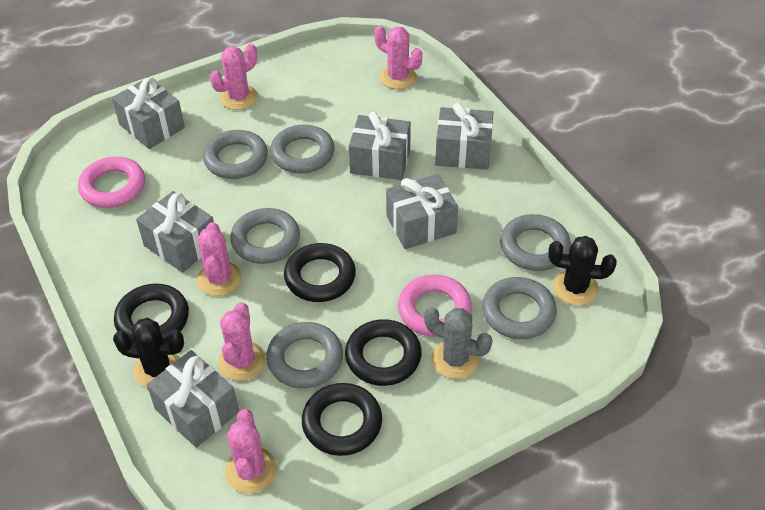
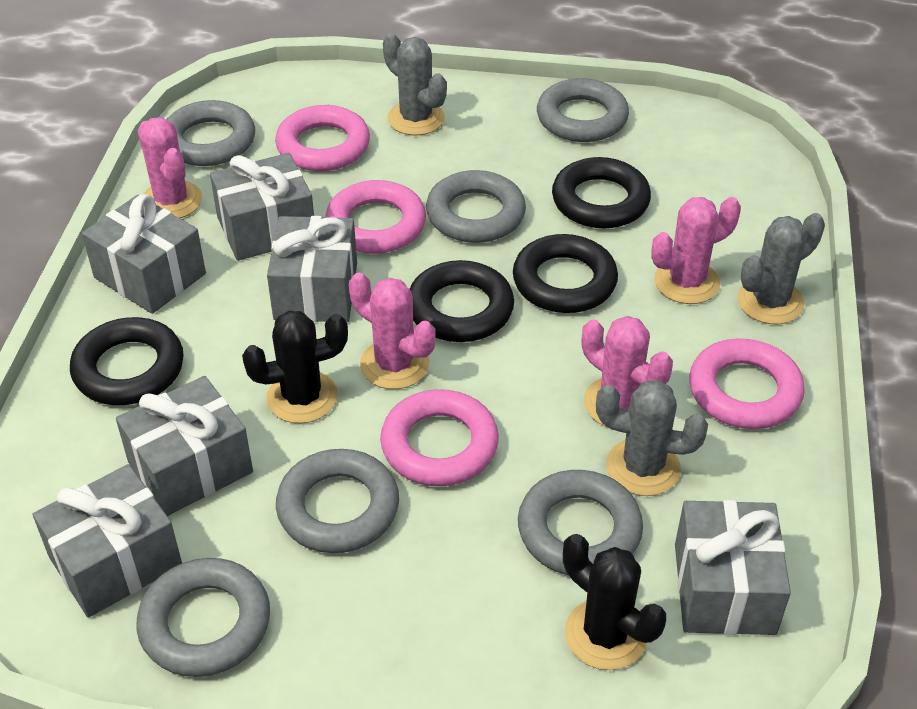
grey cactus: 1 -> 3
pink cactus: 5 -> 4
pink ring: 2 -> 4

